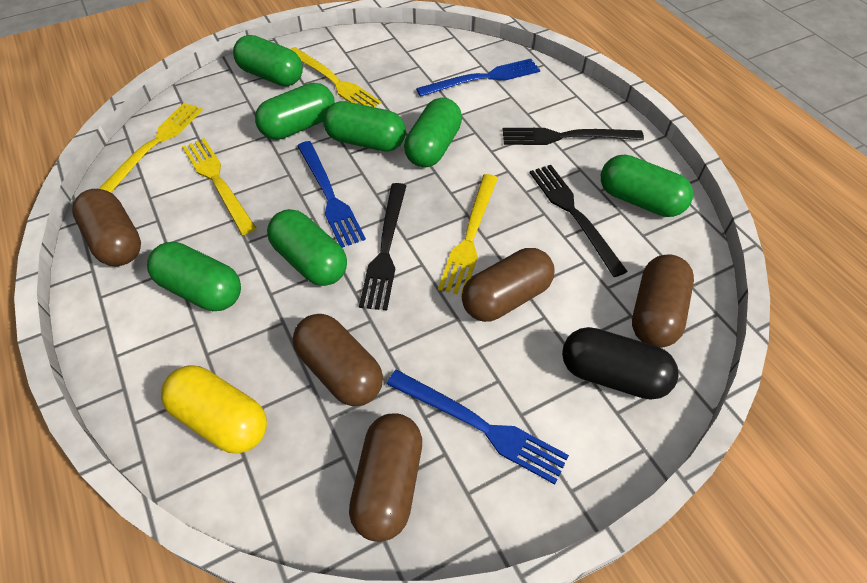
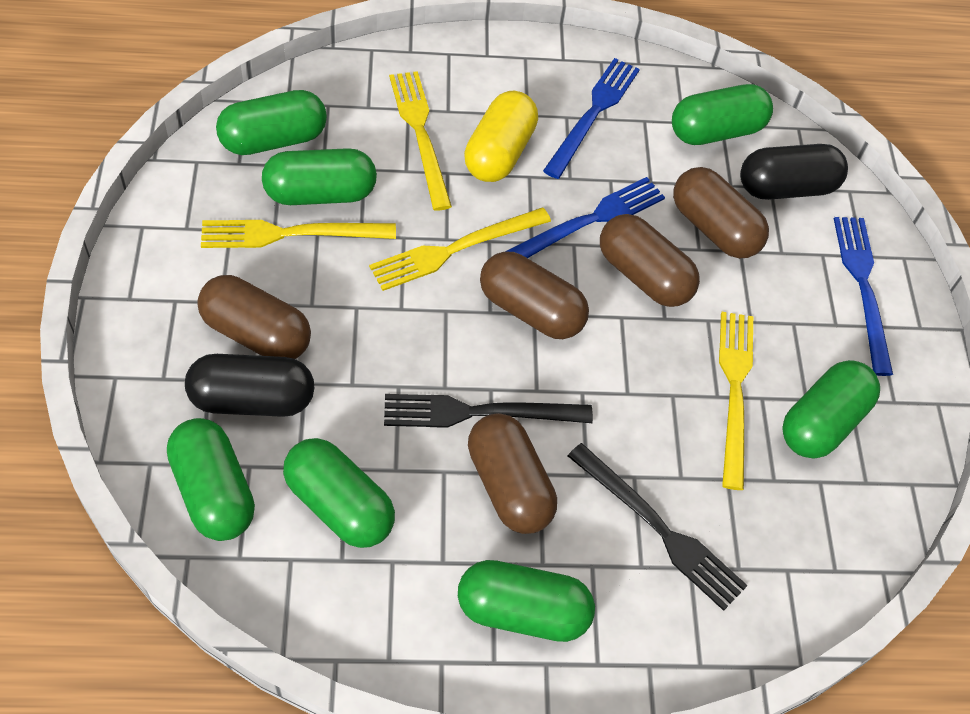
black capsule: 1 -> 2
black fork: 3 -> 2

